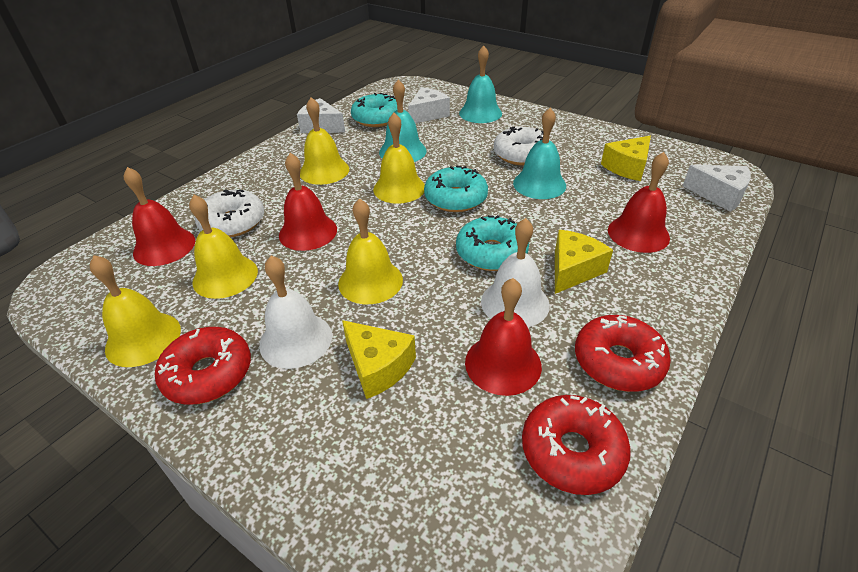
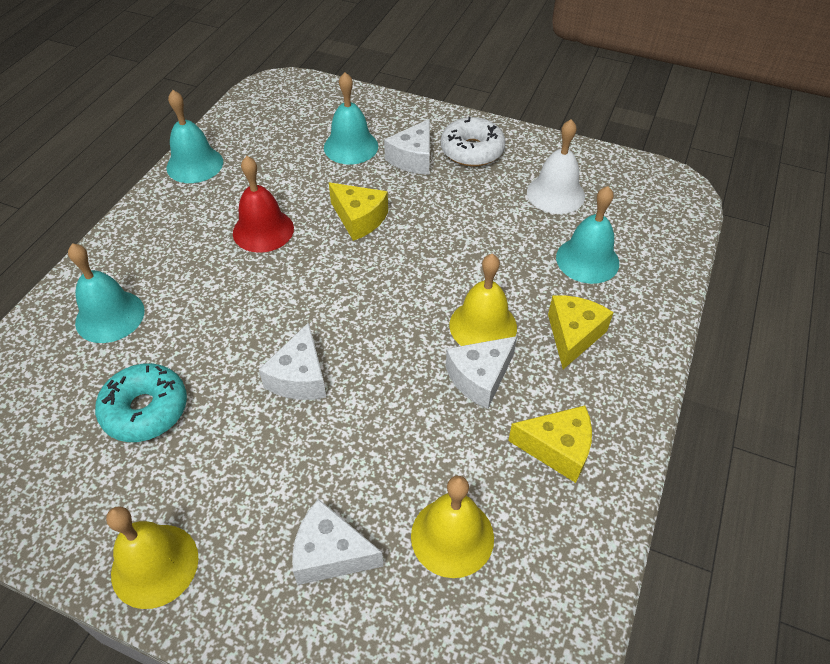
red bell: 4 -> 1
red donut: 3 -> 0
turquoise bell: 3 -> 4
turquoise donut: 3 -> 1
white bell: 2 -> 1
white cheese: 3 -> 4
white donut: 2 -> 1
yellow bell: 5 -> 3

